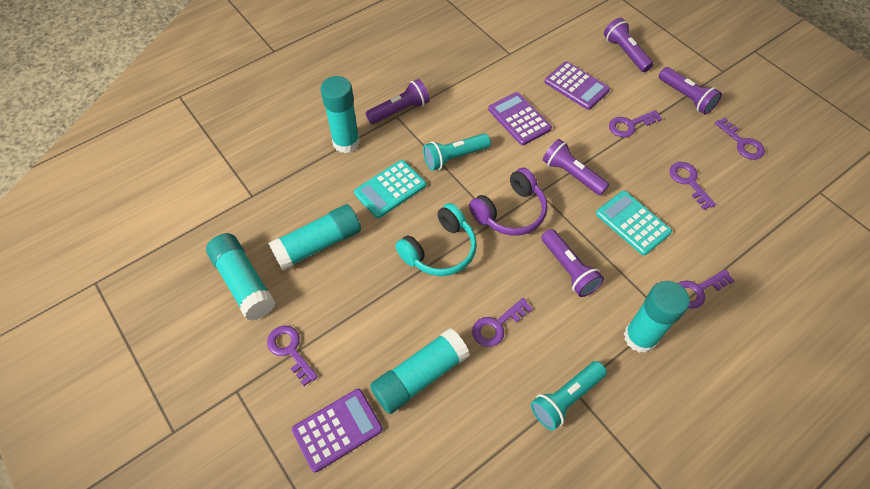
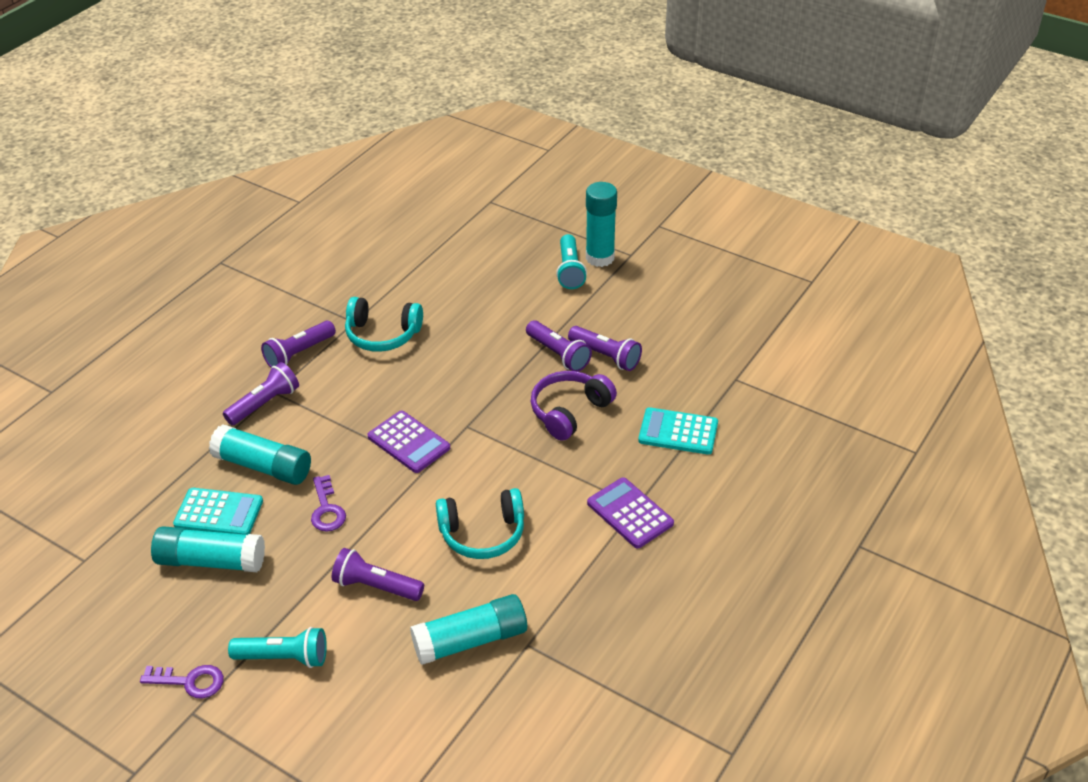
purple calculator: 3 -> 2
purple key: 6 -> 2
turquoise glue stick: 5 -> 4
turquoise headphones: 1 -> 2

